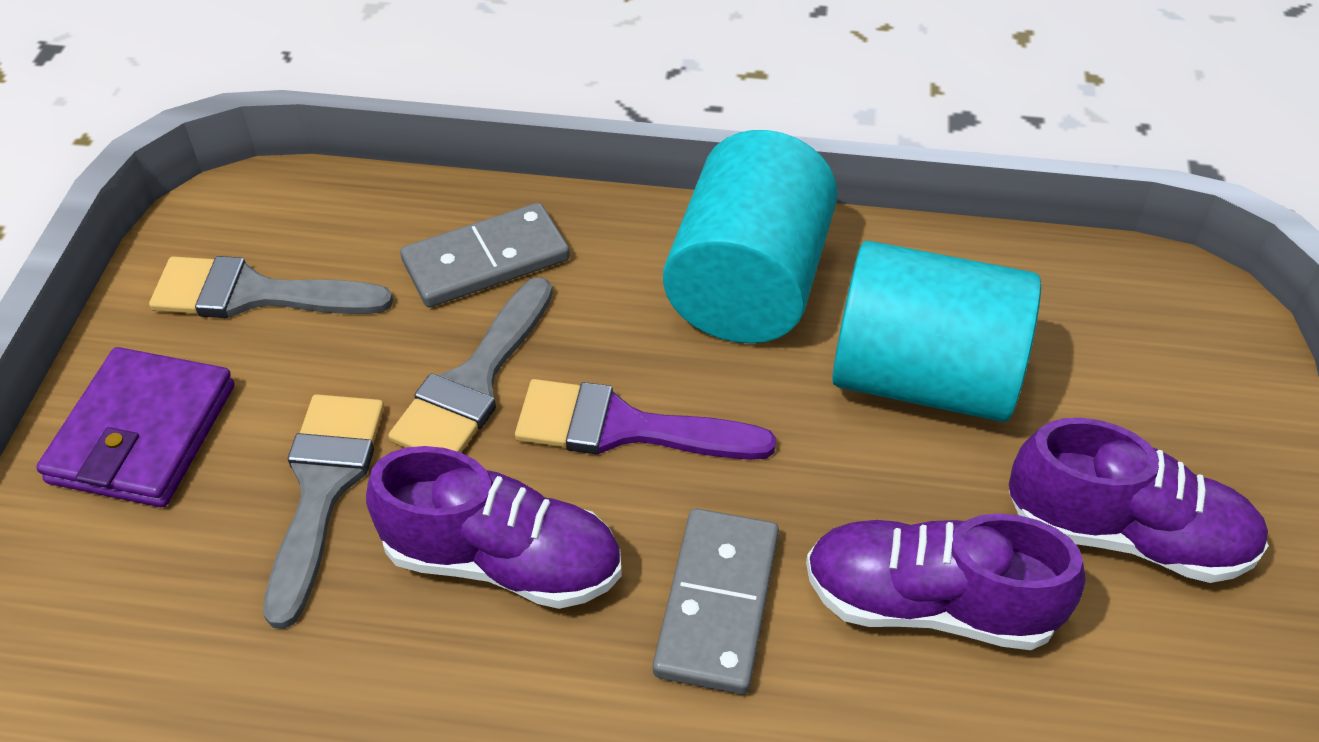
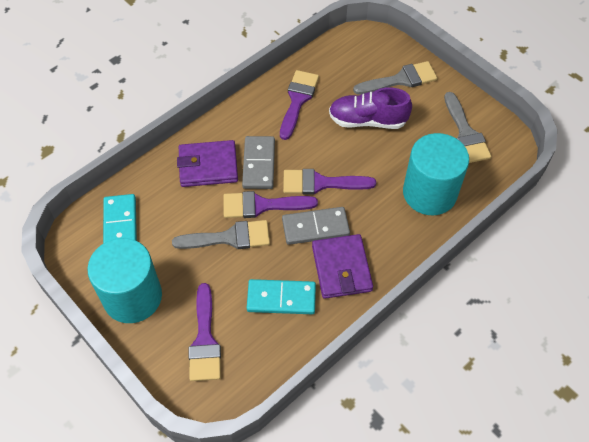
purple brush: 1 -> 4
purple shoe: 3 -> 1
purple wallet: 1 -> 2
turquoise domino: 0 -> 2

